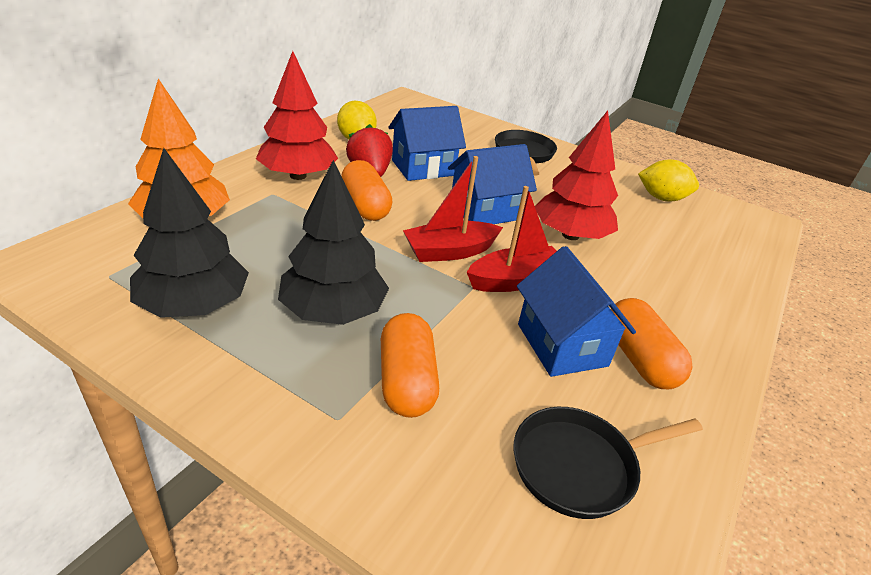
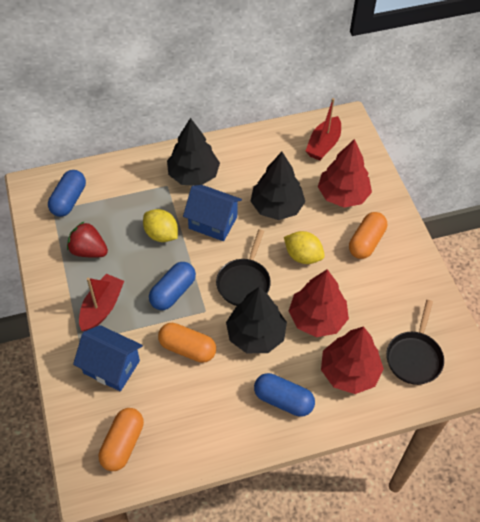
black tree: 2 -> 3
blue capsule: 0 -> 3
blue house: 3 -> 2
orange tree: 1 -> 0
red tree: 2 -> 3

